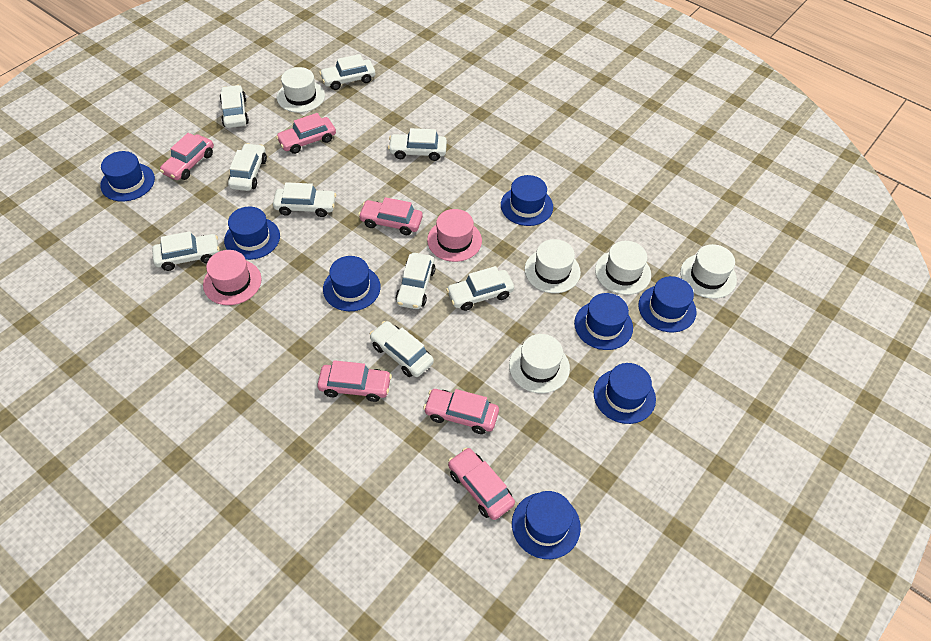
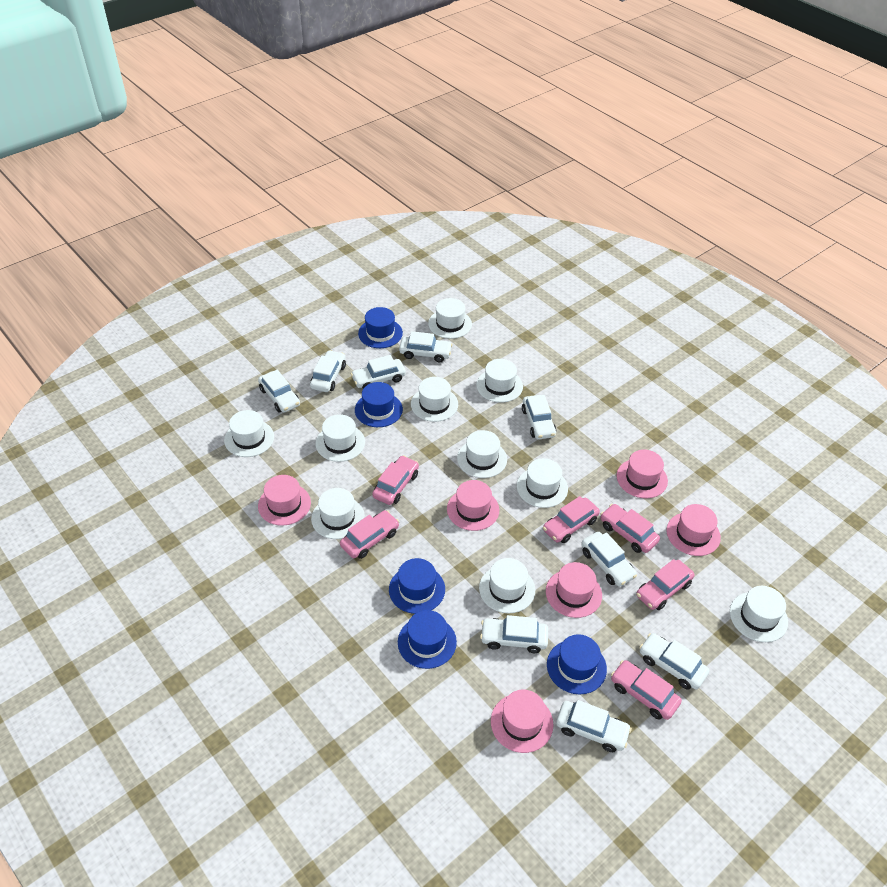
blue hat: 8 -> 5
pink hat: 2 -> 6
white hat: 5 -> 10

